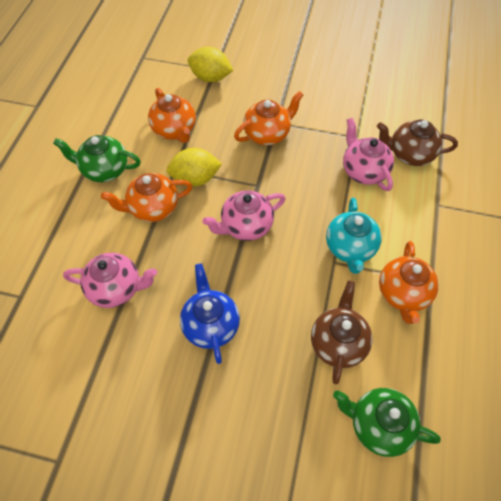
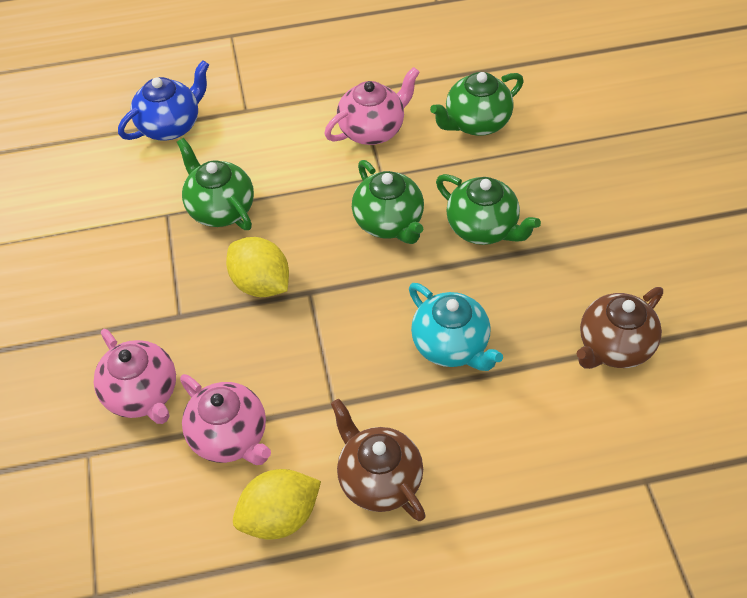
green teapot: 2 -> 4
orange teapot: 4 -> 0

